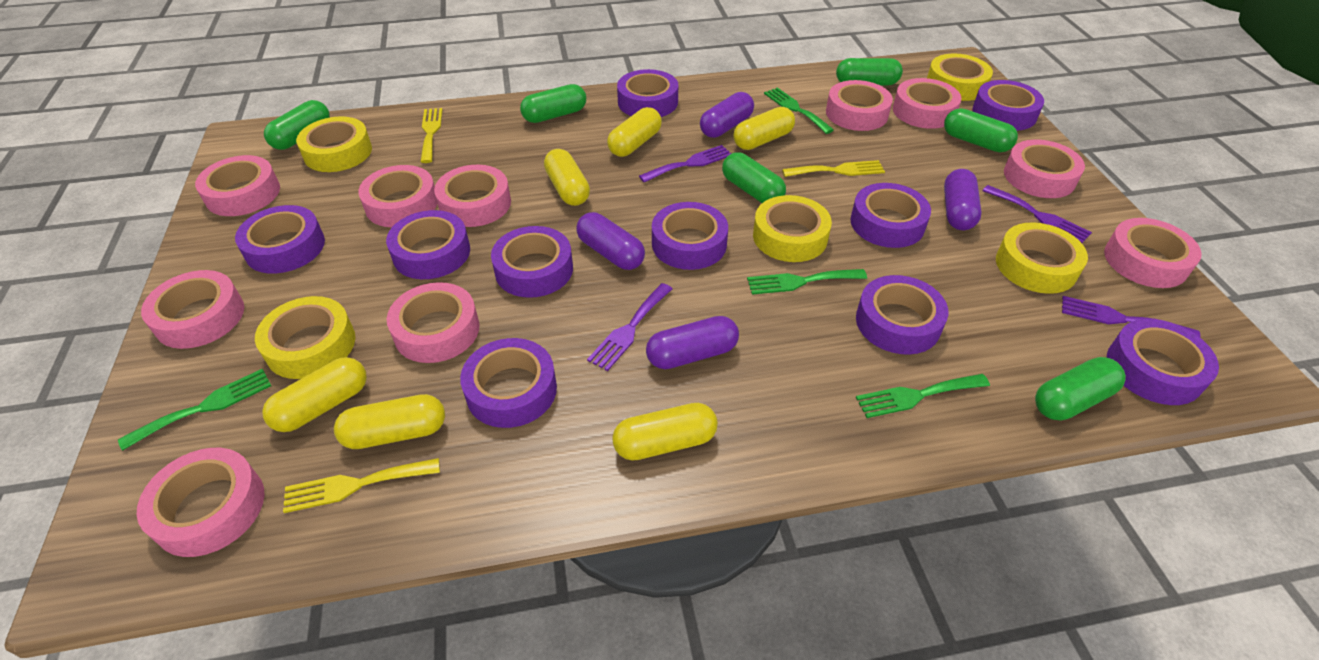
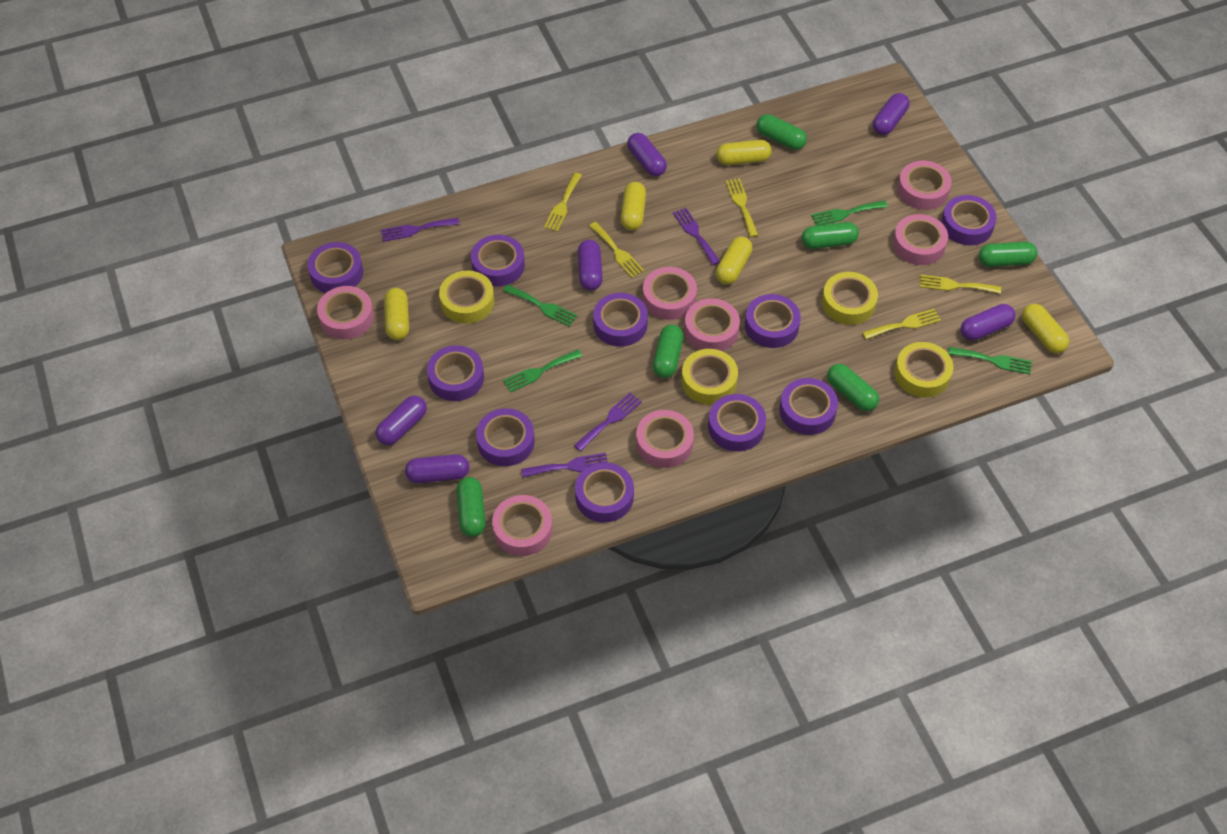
pink tape: 10 -> 7
purple capsule: 4 -> 6
yellow capsule: 6 -> 5
yellow fork: 3 -> 5
yellow tape: 5 -> 4

